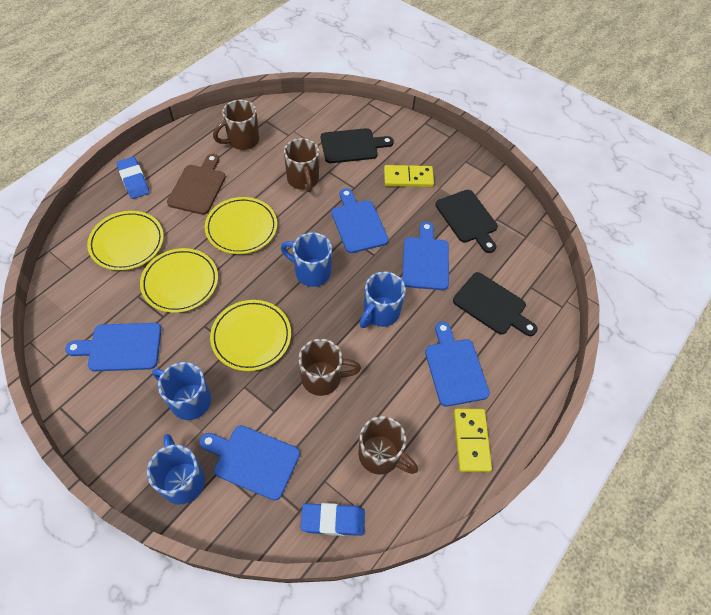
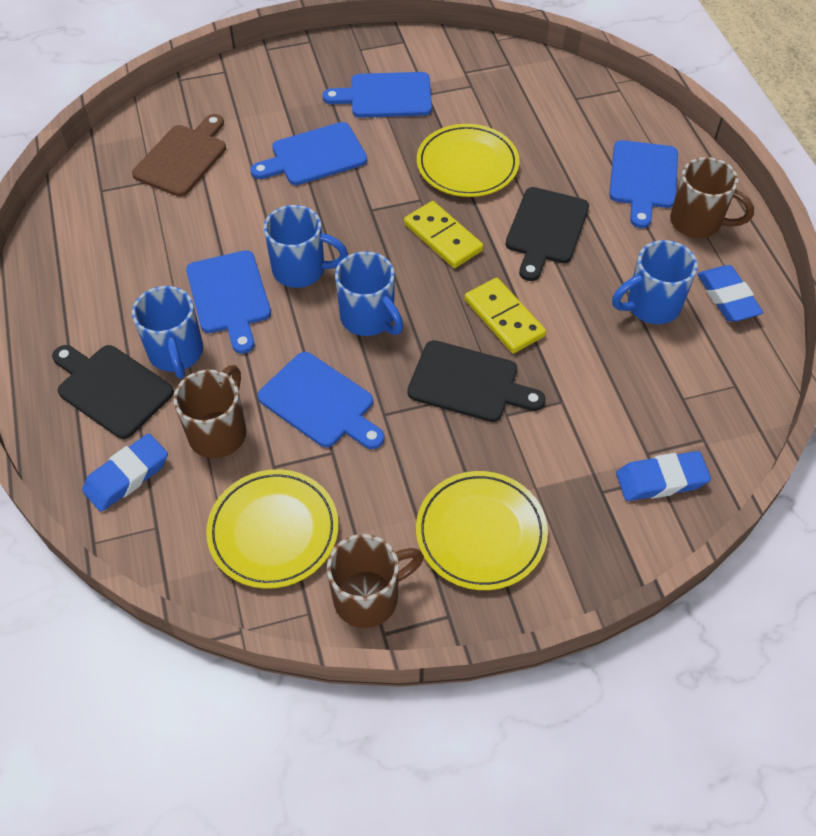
blue eraser: 2 -> 3
brown mug: 4 -> 3
yellow plate: 4 -> 3

